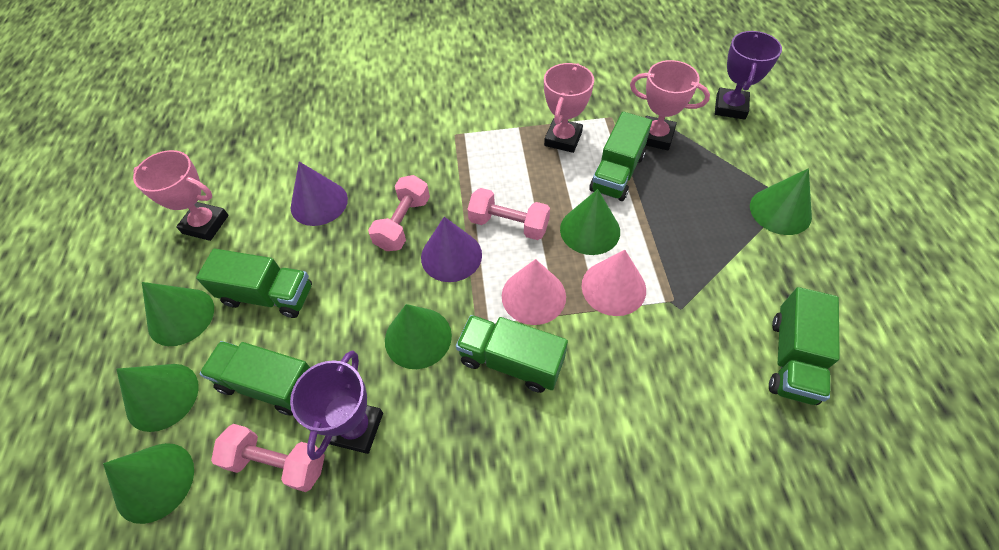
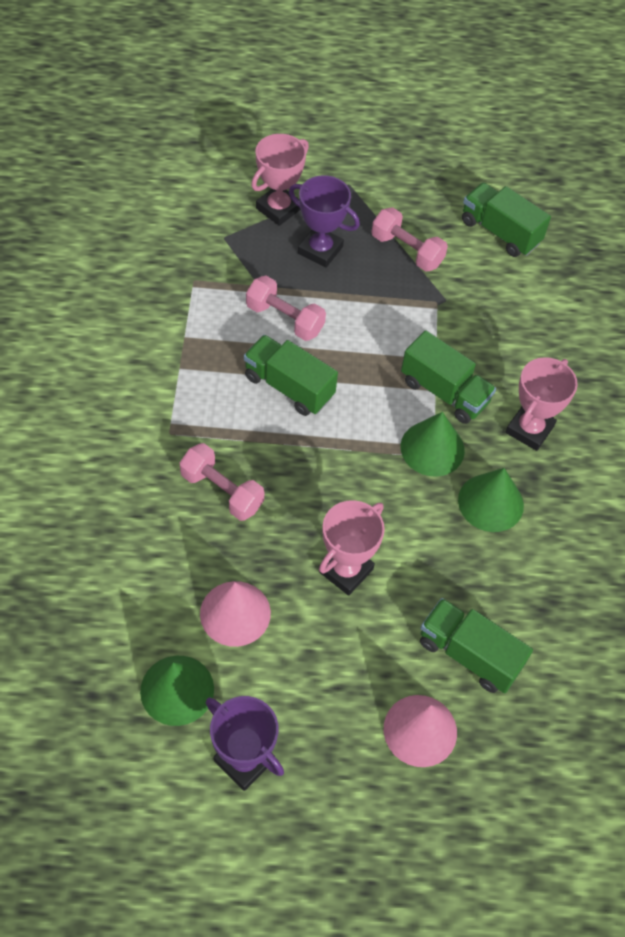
green cone: 6 -> 3
green truck: 5 -> 4
purple cone: 2 -> 0

